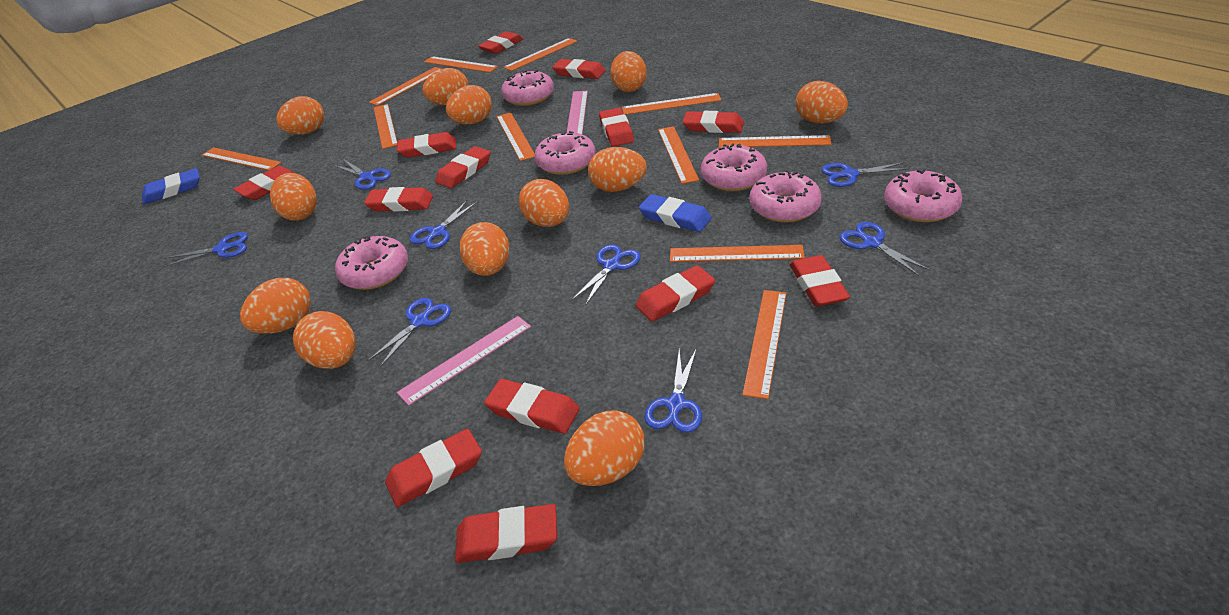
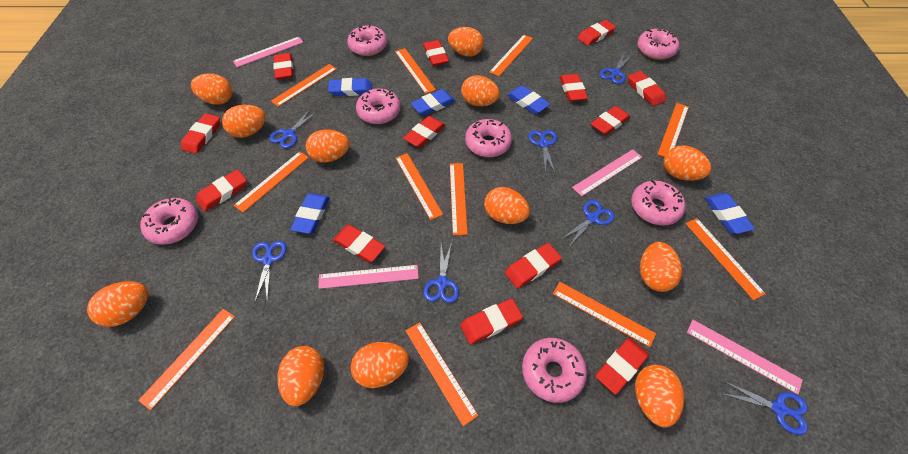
blue eraser: 2 -> 5
blue scissors: 8 -> 7
pink donut: 6 -> 7
pink ruler: 2 -> 4

